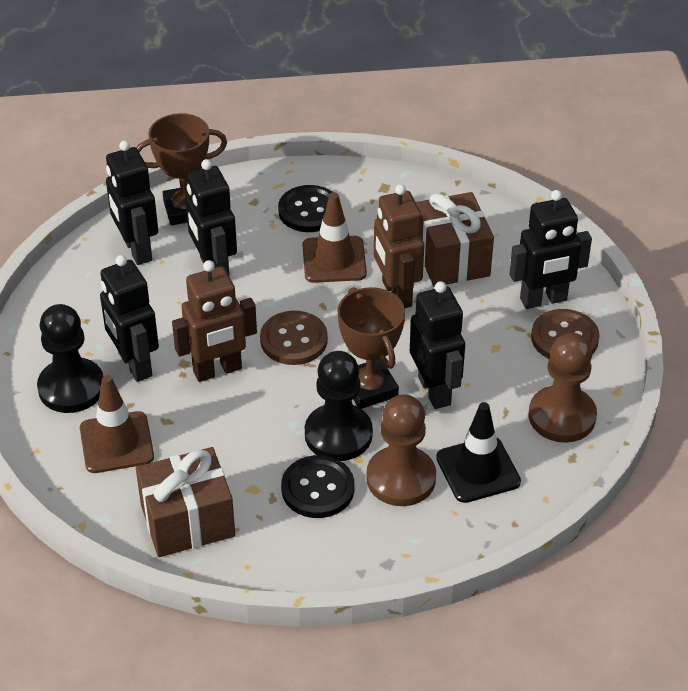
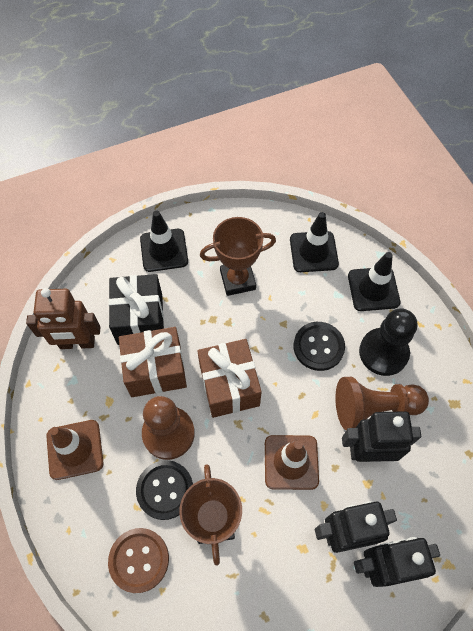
black gift: 0 -> 1
black pawn: 2 -> 1
black robot: 5 -> 3
black traffic cone: 1 -> 3
brown button: 2 -> 1
brown robot: 2 -> 1

